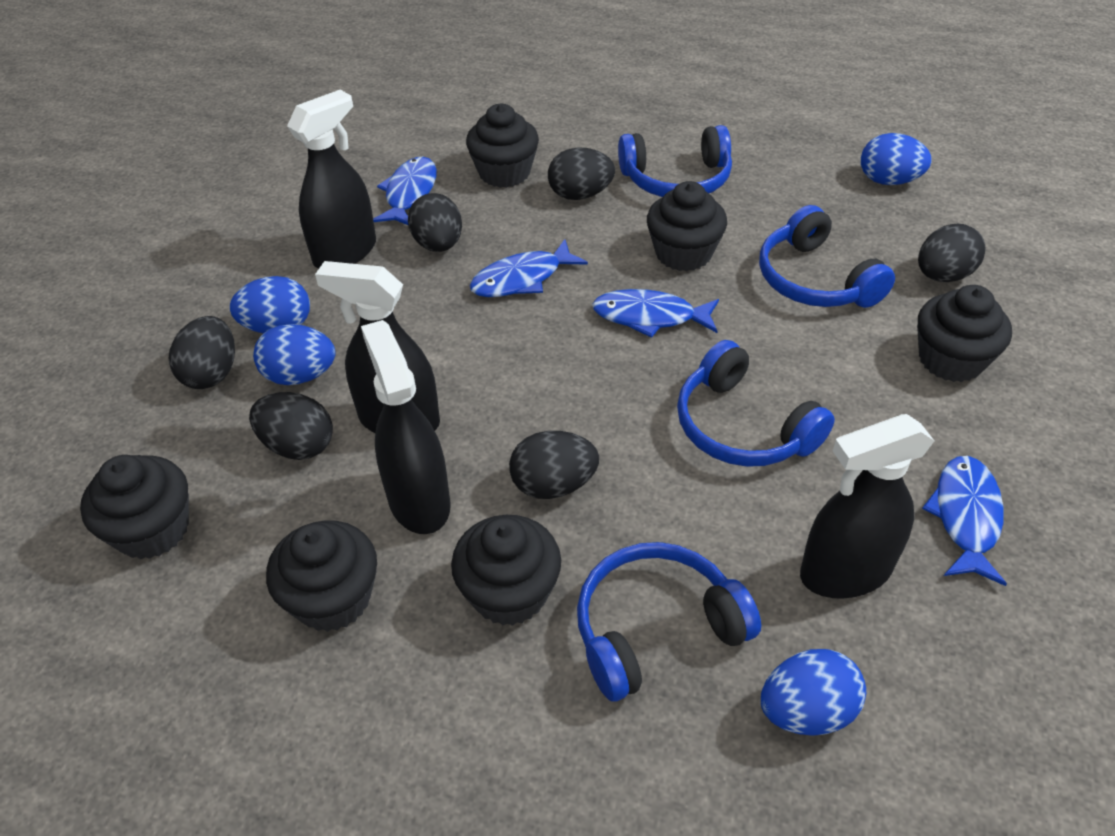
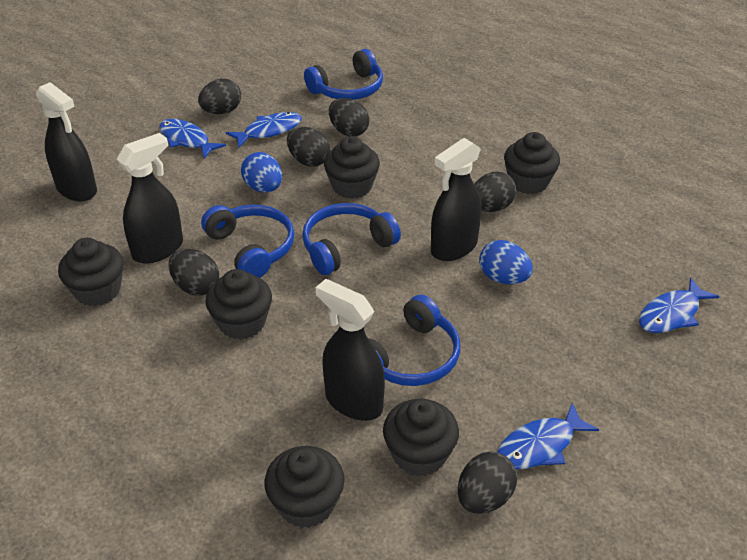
blue egg: 4 -> 2

